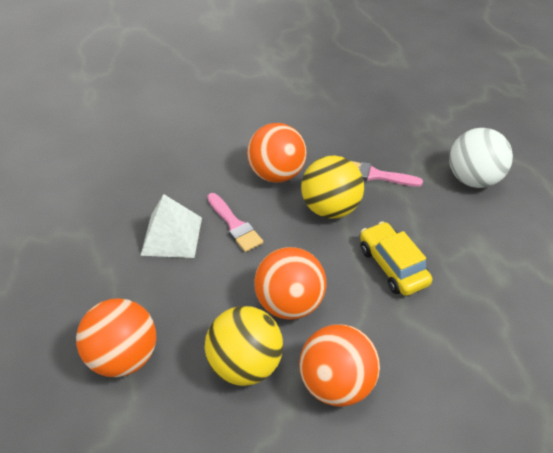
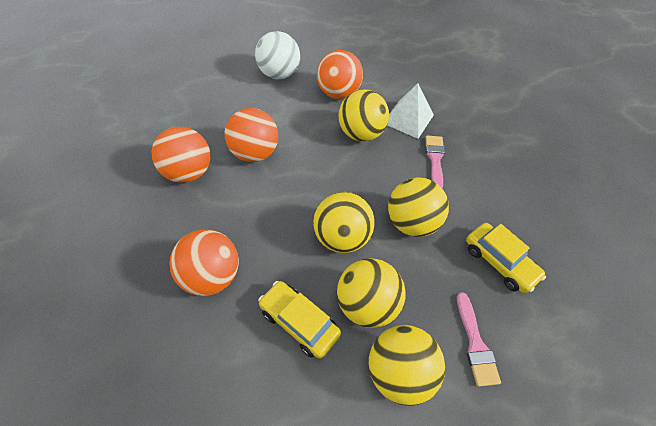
yellow ball: 2 -> 5
yellow car: 1 -> 2

